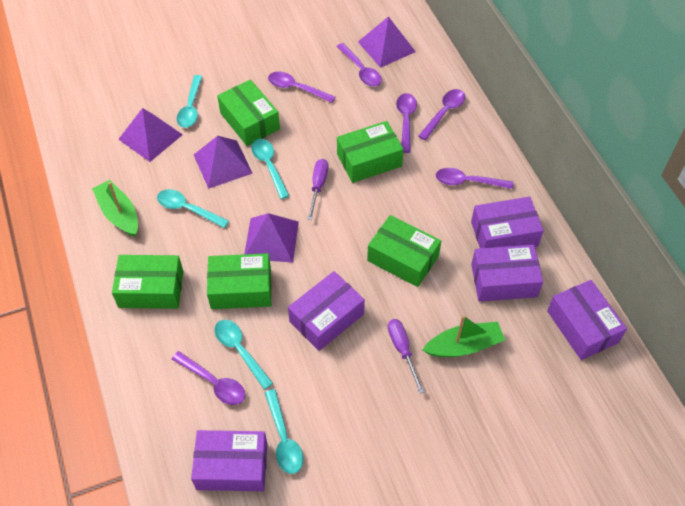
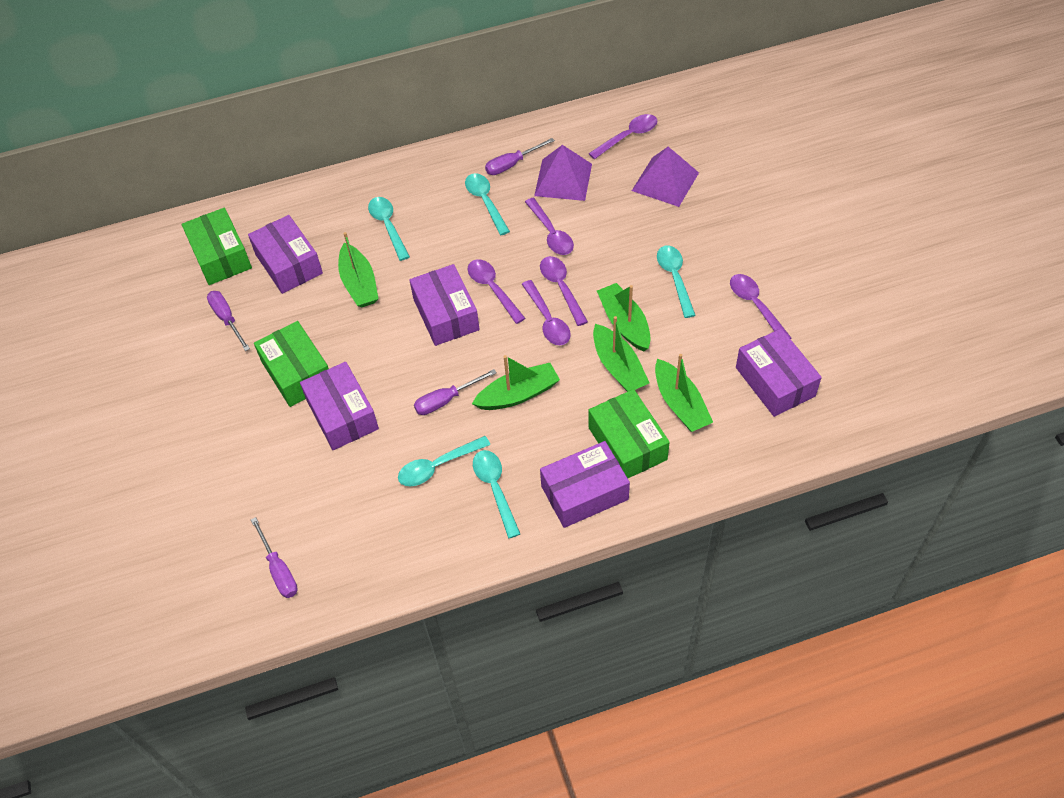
green boat: 2 -> 5
green box: 5 -> 3
purple pyramid: 4 -> 2
purple screwdriver: 2 -> 4

